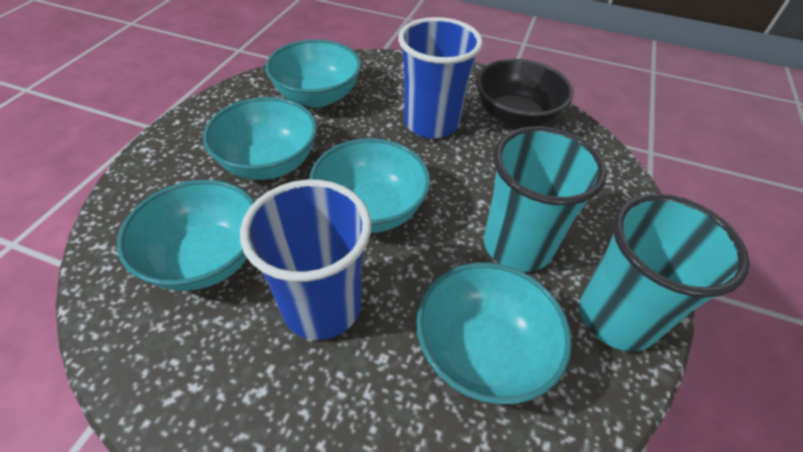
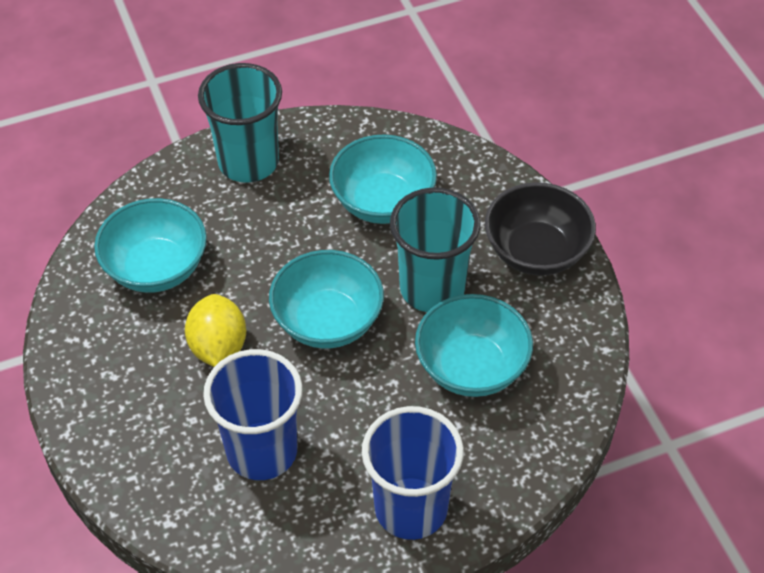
turquoise bowl: 5 -> 4
yellow lemon: 0 -> 1

